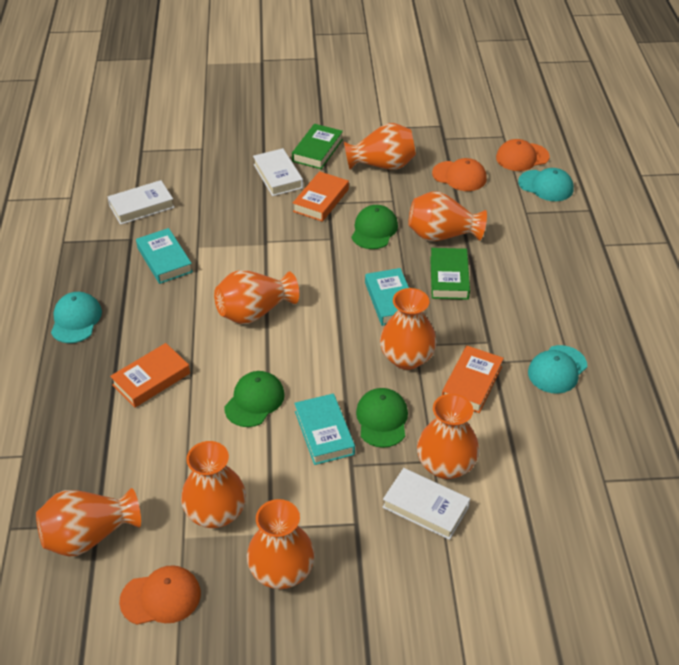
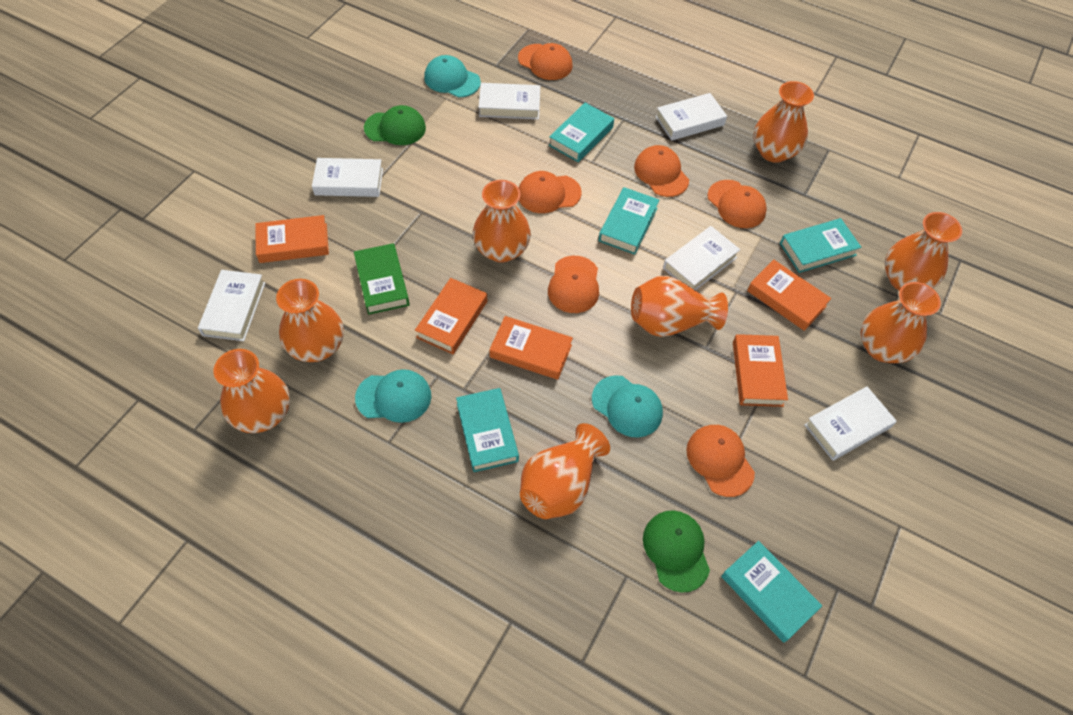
green book: 2 -> 1
green cap: 3 -> 2
orange book: 3 -> 5
orange cap: 3 -> 6
turquoise book: 3 -> 5
white book: 3 -> 6

